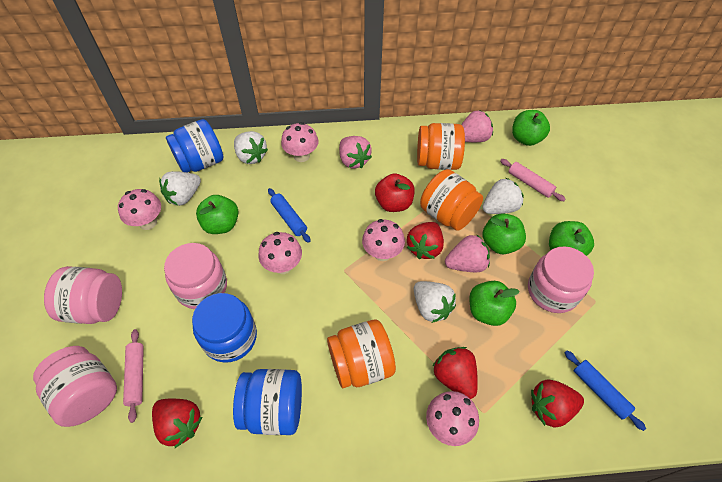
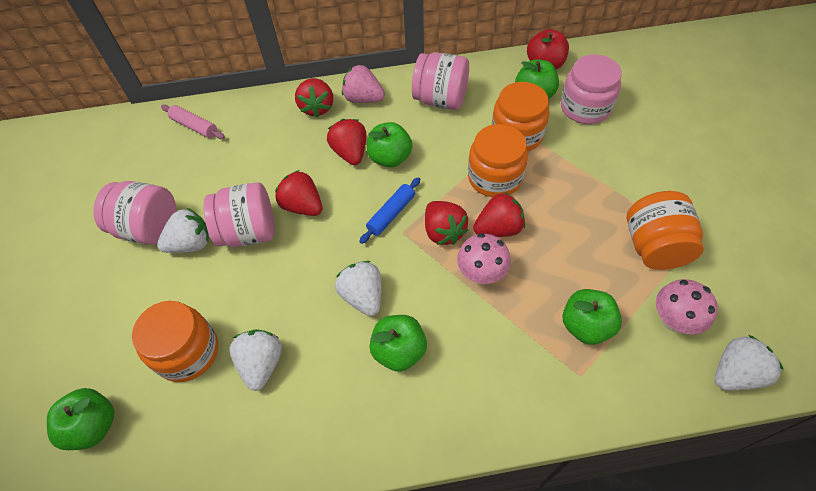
blue jar: 3 -> 0
blue rolling pin: 2 -> 1
orange jar: 3 -> 4
pink mushroom: 5 -> 2
pink rolling pin: 2 -> 1
pink strawberry: 3 -> 1
red strawberry: 4 -> 5

